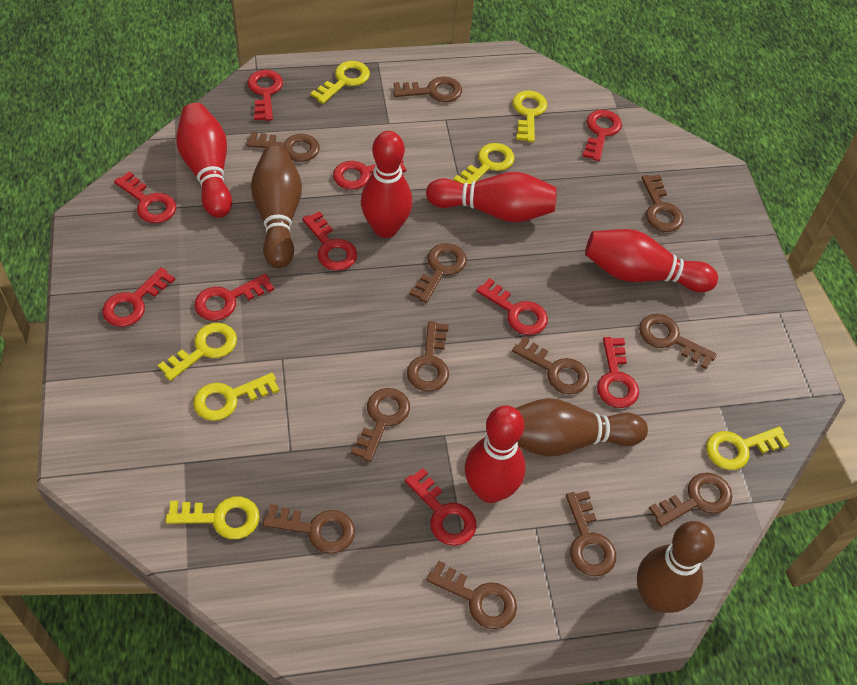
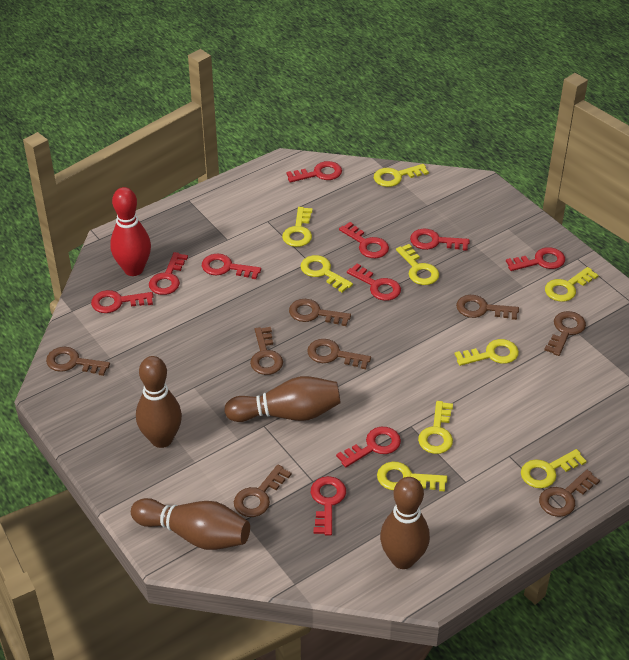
brown bowling pin: 3 -> 4
brown key: 12 -> 8
red bowling pin: 5 -> 1
yellow key: 7 -> 9

